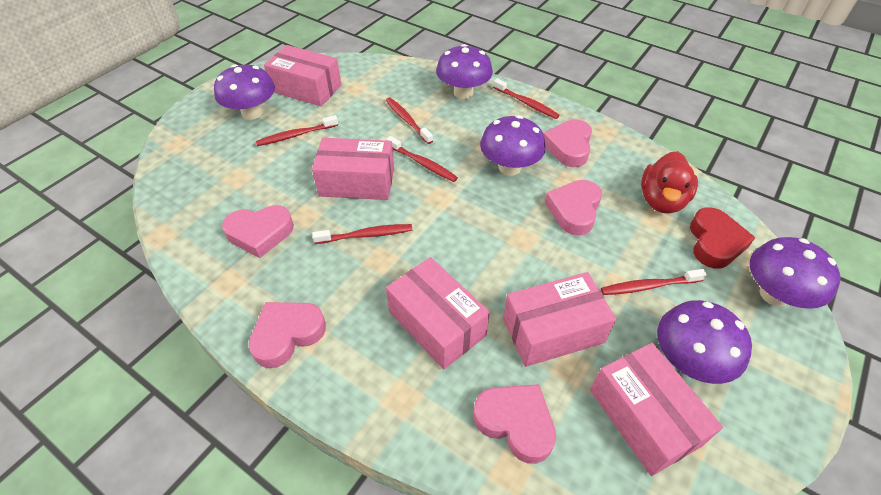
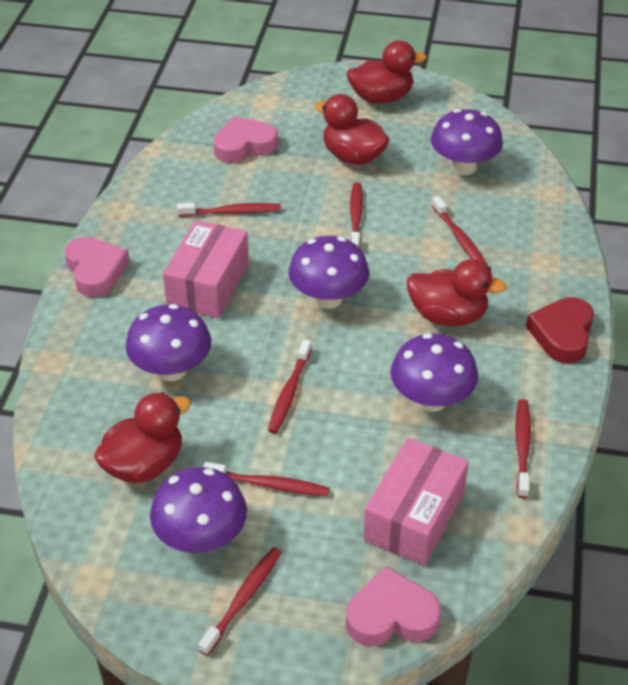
pink box: 5 -> 2
pink heart: 5 -> 3
red duck: 1 -> 4
red toothbrush: 6 -> 7

